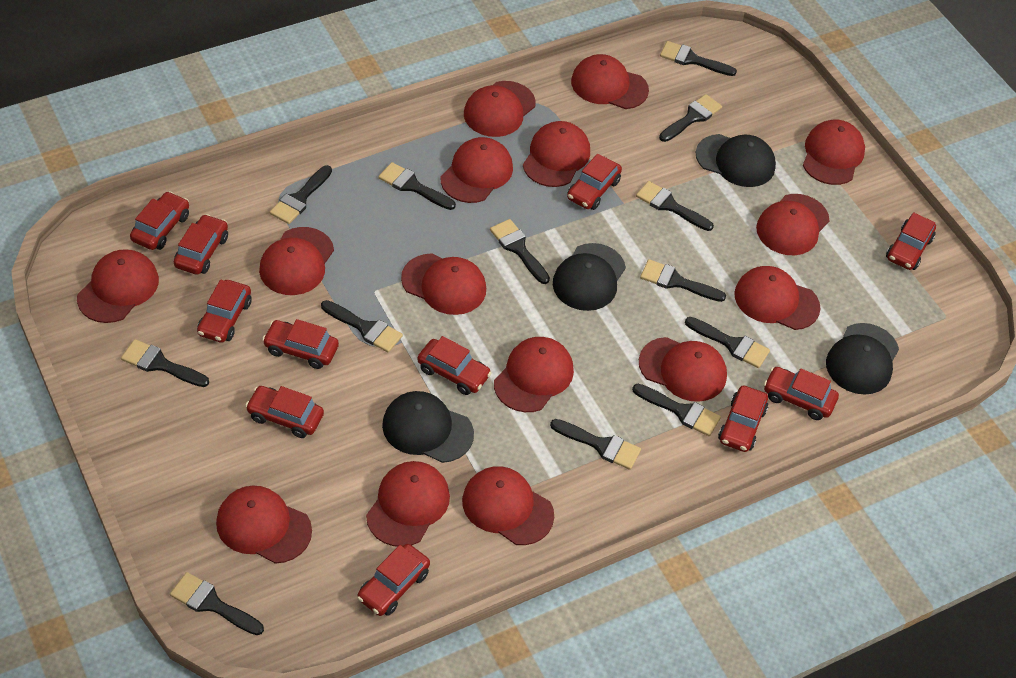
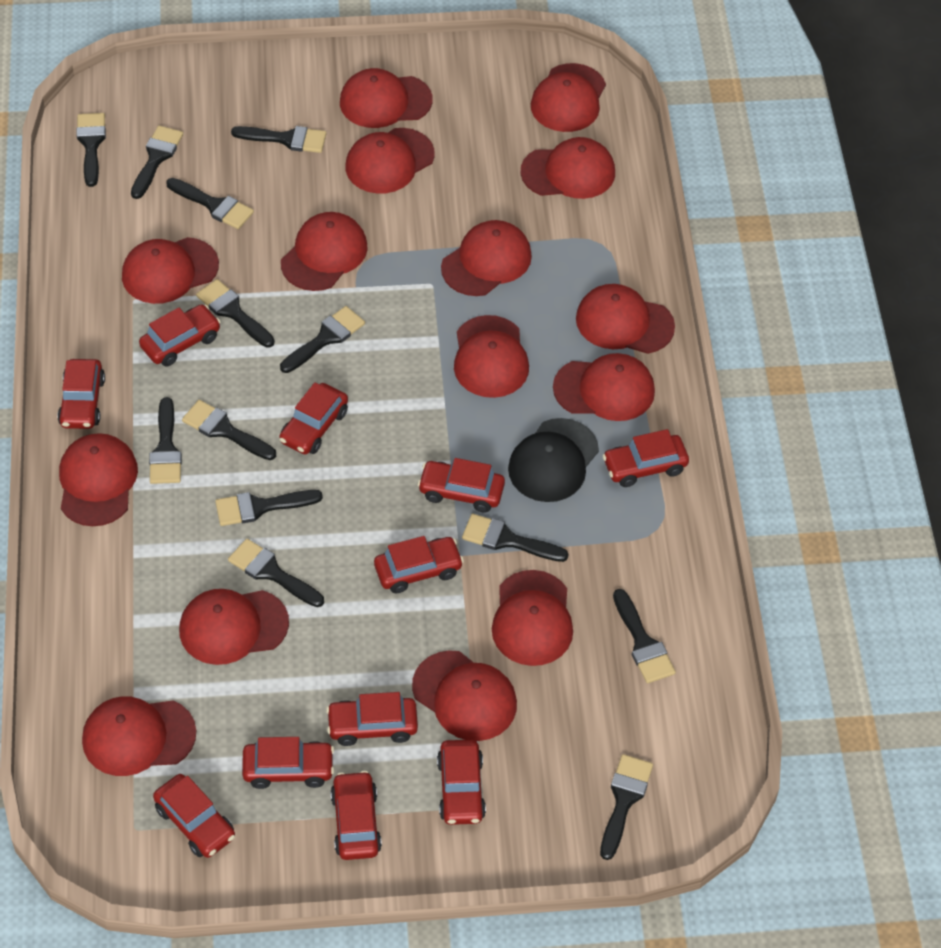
black cap: 4 -> 1

